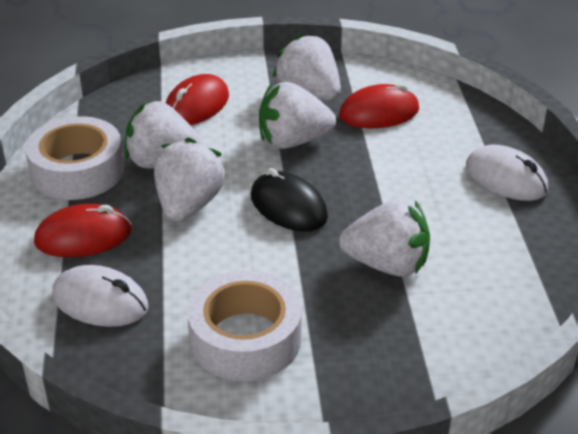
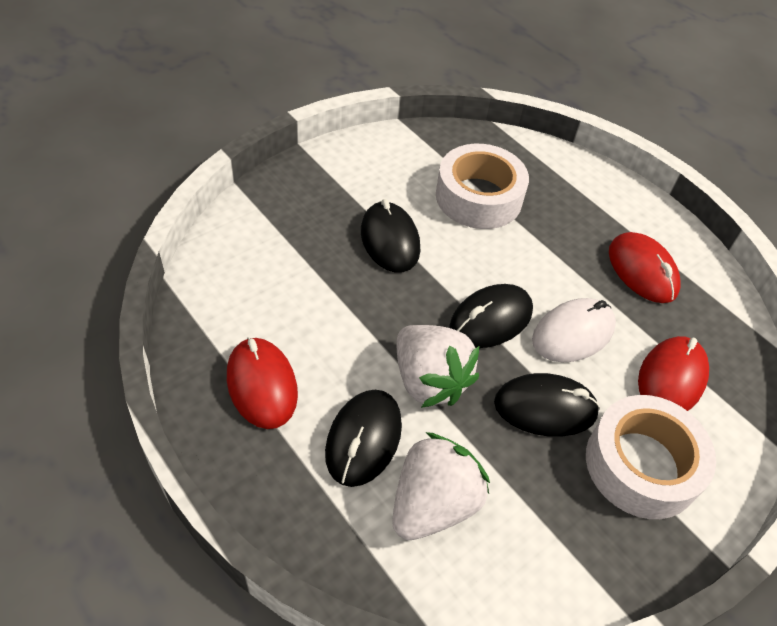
black mouse: 1 -> 4
white mouse: 2 -> 1
white strawberry: 5 -> 2

